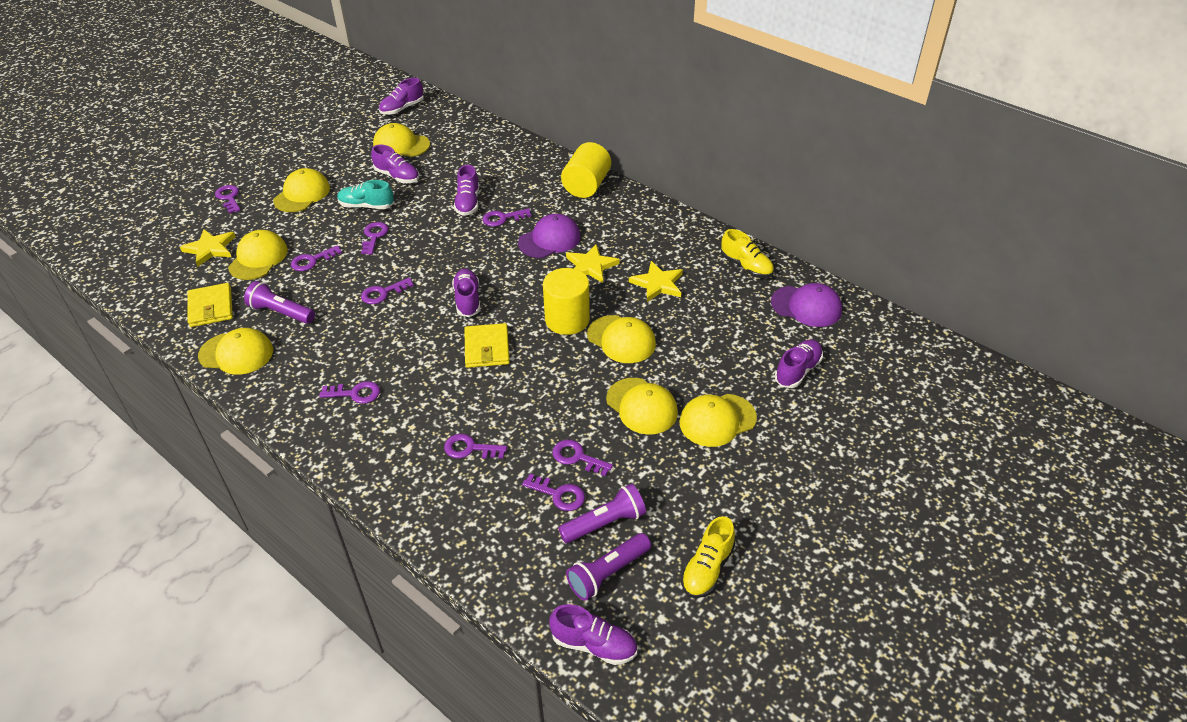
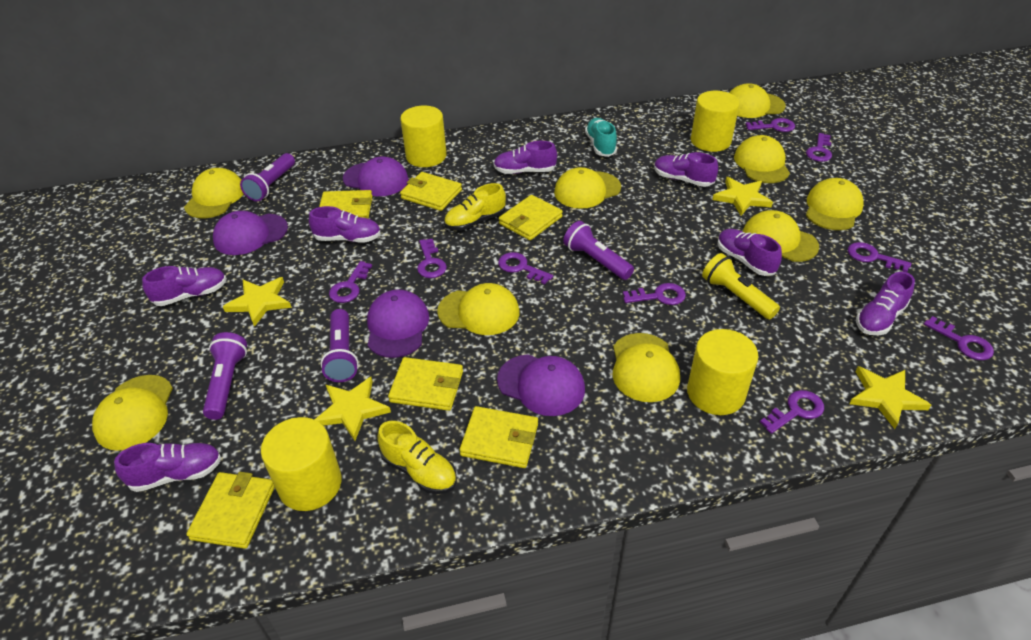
purple cap: 2 -> 4
purple flashlight: 3 -> 4
purple shoe: 6 -> 7
yellow cap: 7 -> 9
yellow cylinder: 2 -> 4
yellow flashlight: 0 -> 1
yellow star: 3 -> 4
yellow wallet: 2 -> 6

